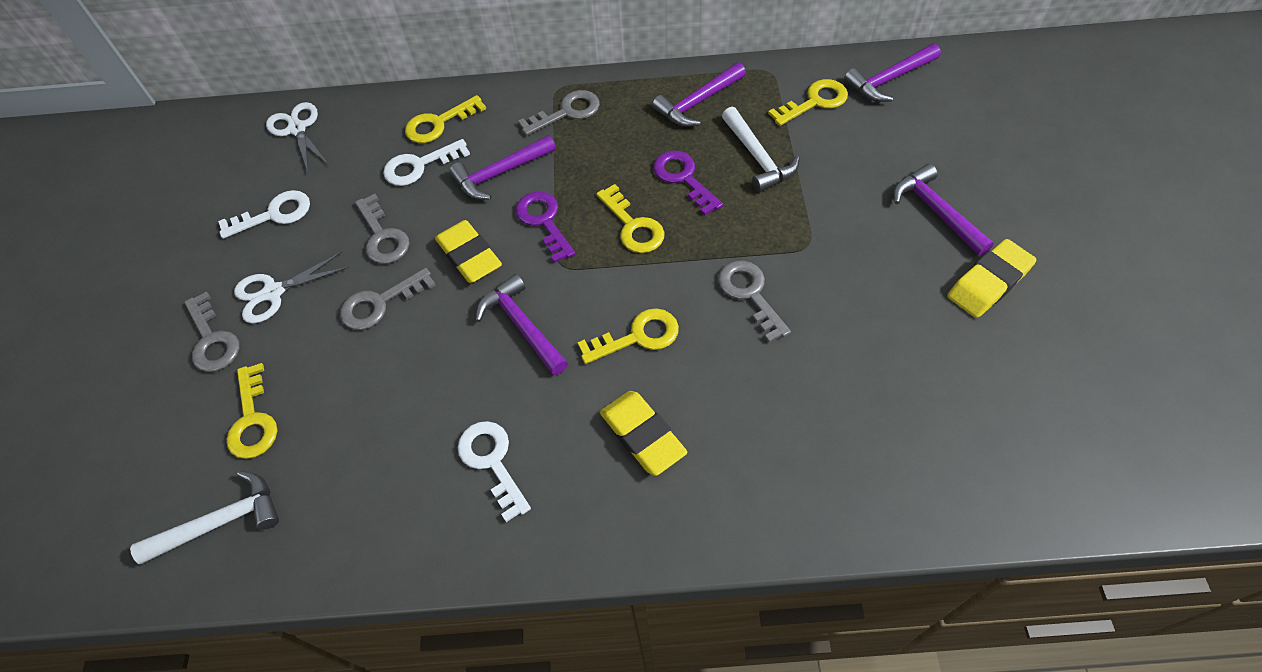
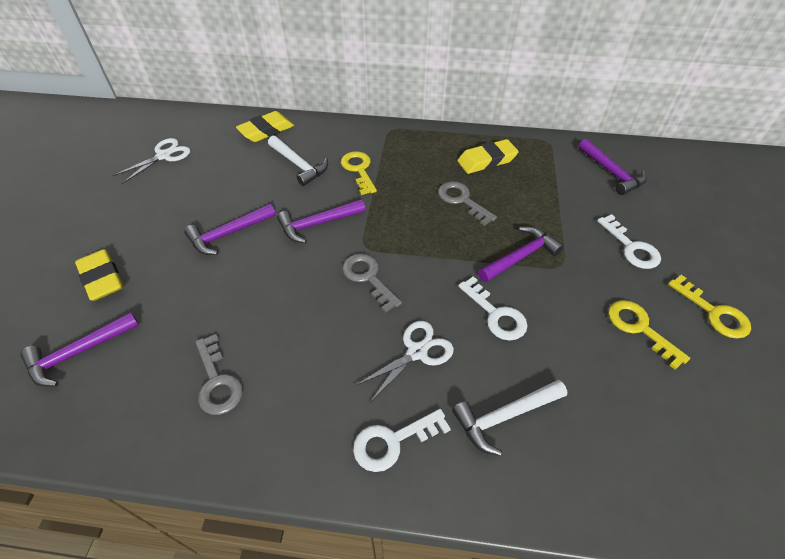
grey key: 5 -> 3
purple key: 2 -> 0
yellow key: 5 -> 3

